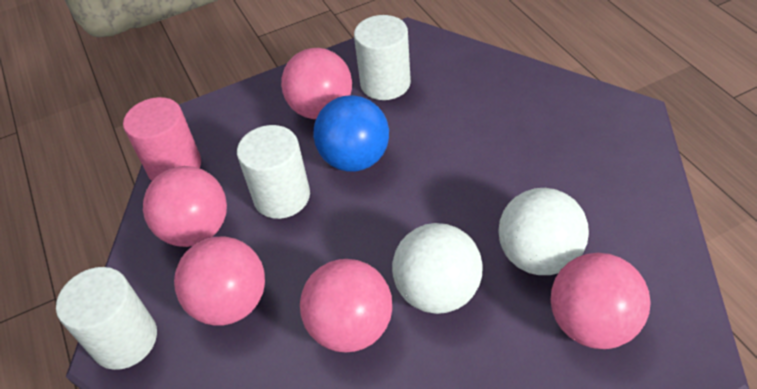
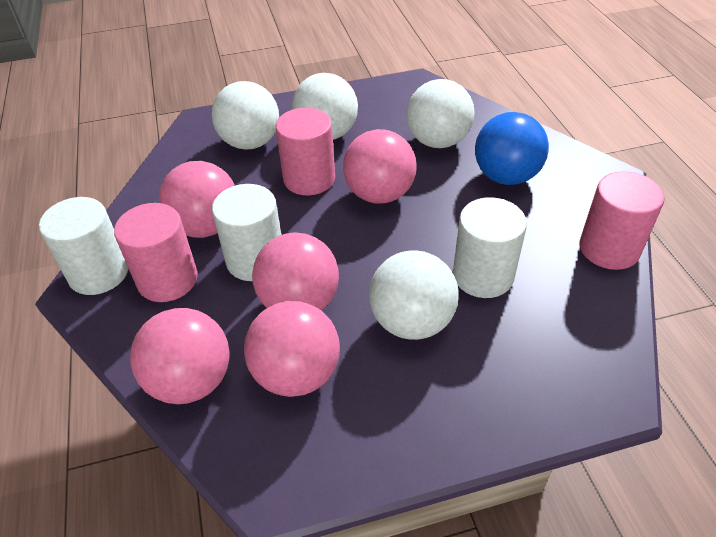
pink cylinder: 1 -> 3
white ball: 2 -> 4

